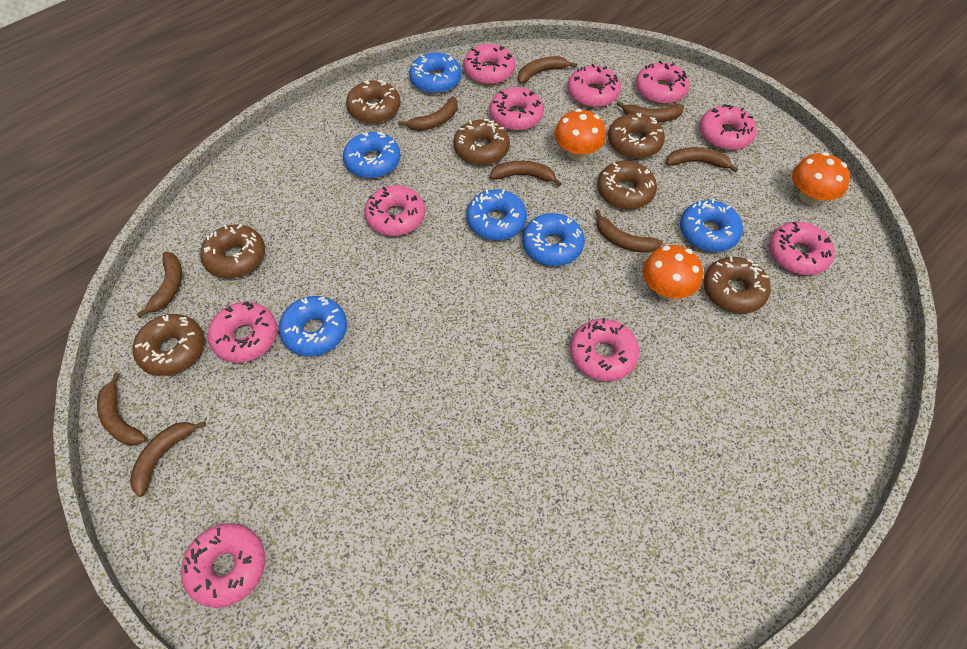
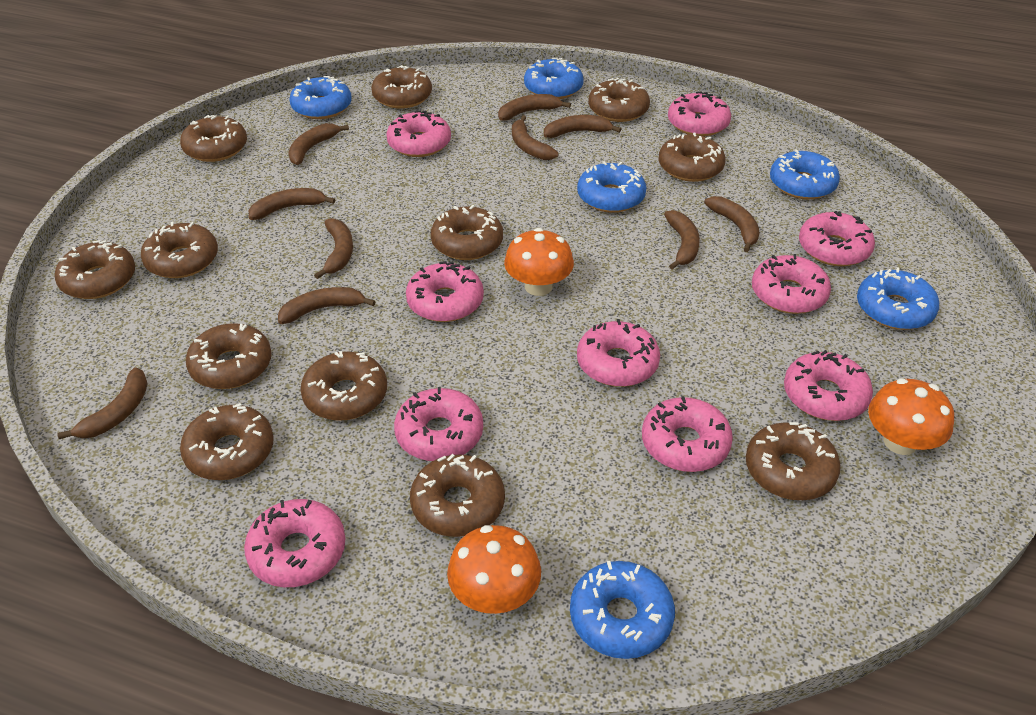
brown banana: 9 -> 10
brown donut: 7 -> 12

